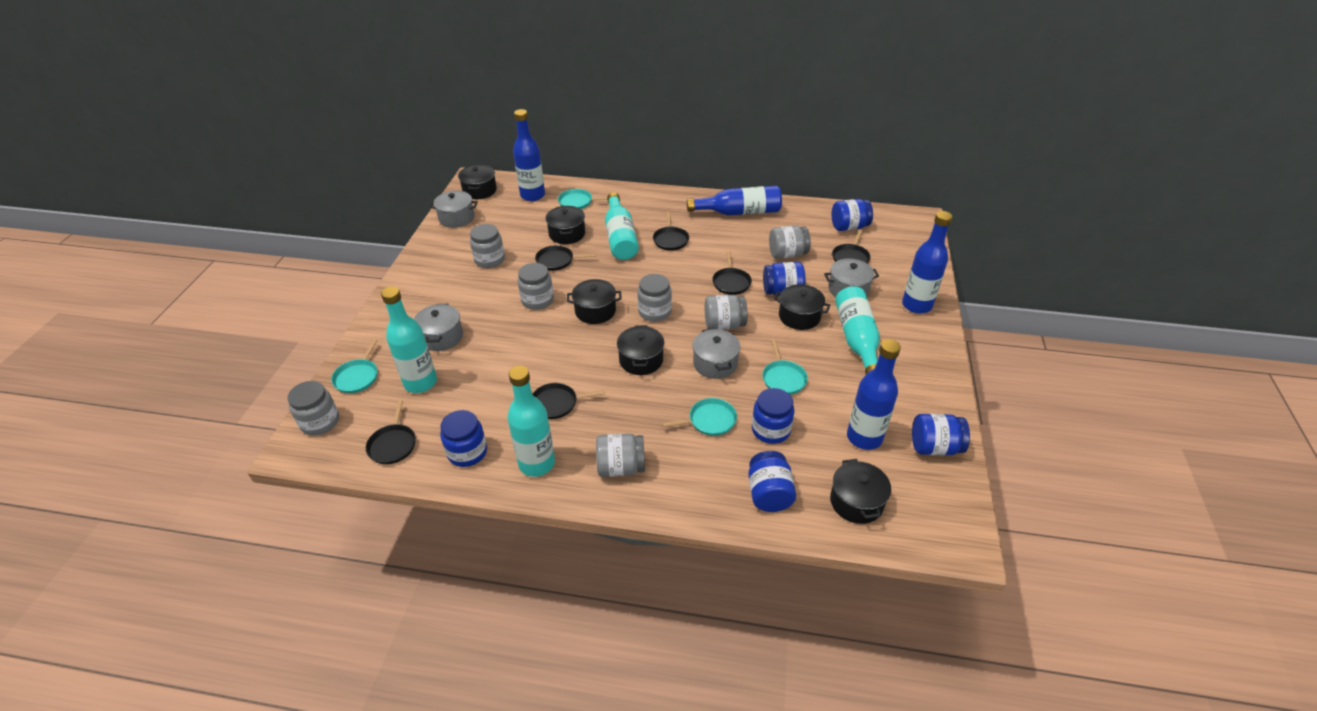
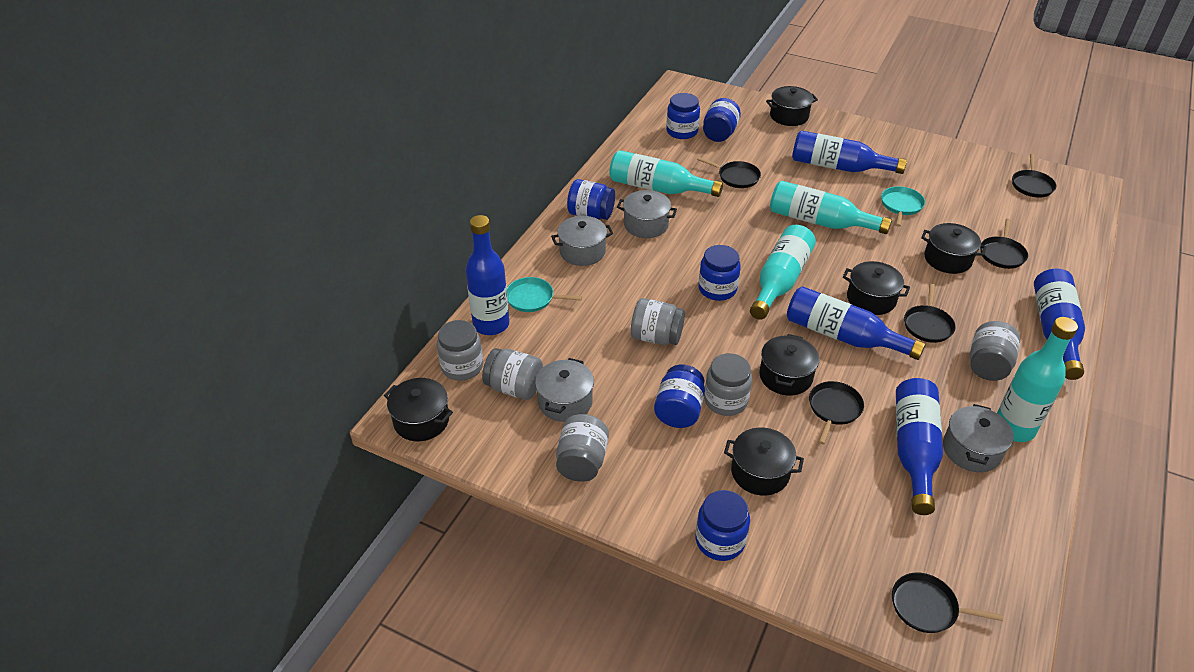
blue bottle: 4 -> 5
grey jar: 7 -> 6
turquoise pan: 4 -> 2

